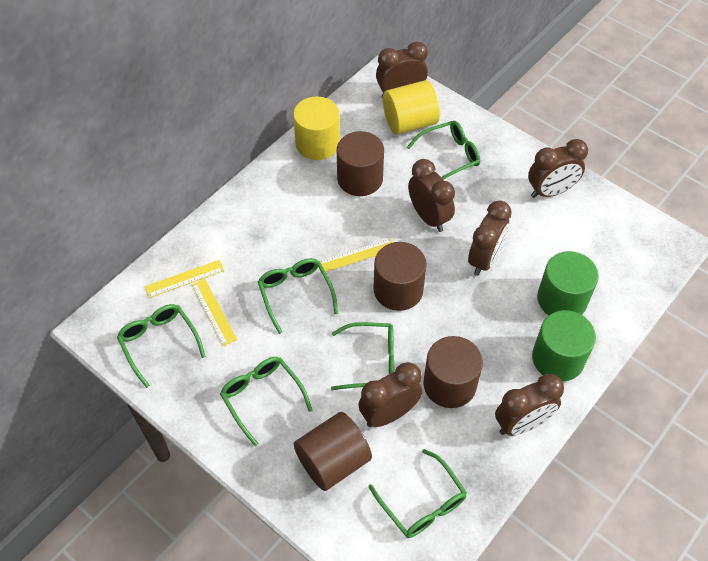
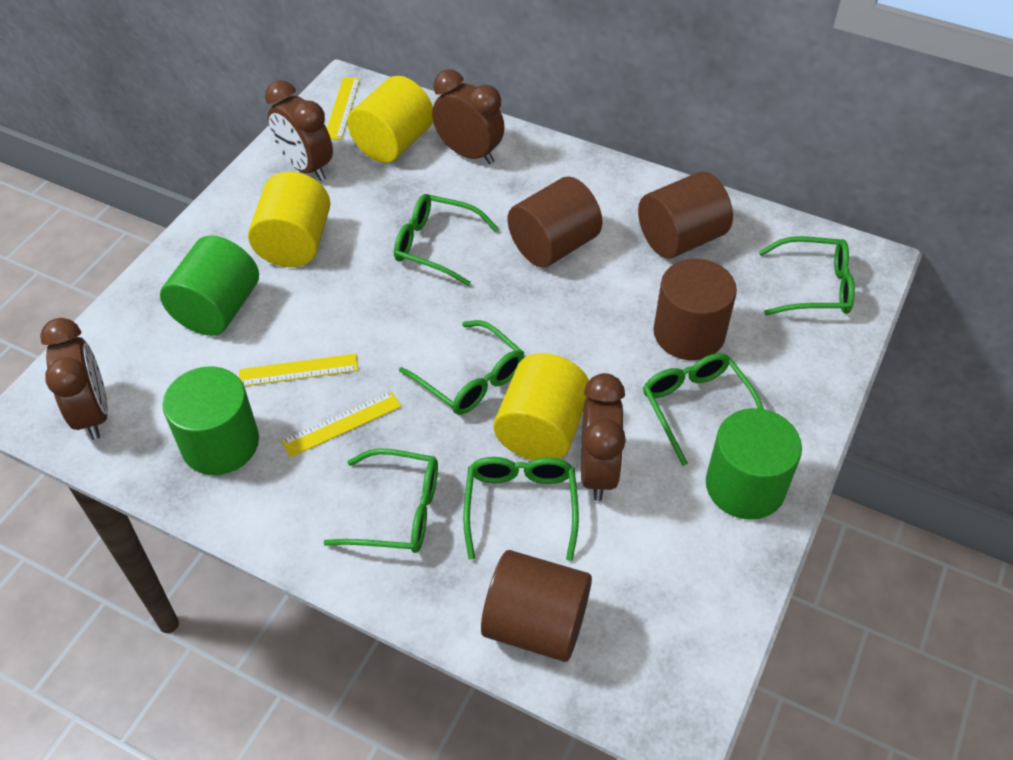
brown clock: 6 -> 4
green cylinder: 2 -> 3
yellow cylinder: 2 -> 3

